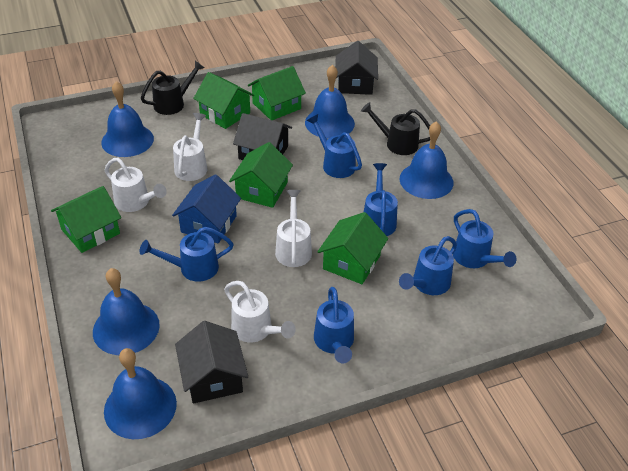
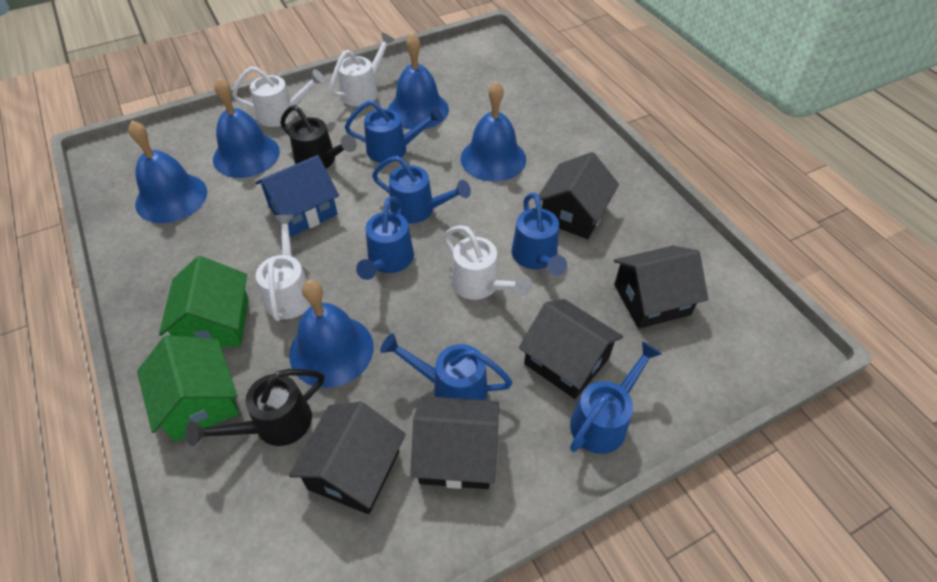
black house: 3 -> 5
green house: 5 -> 2

